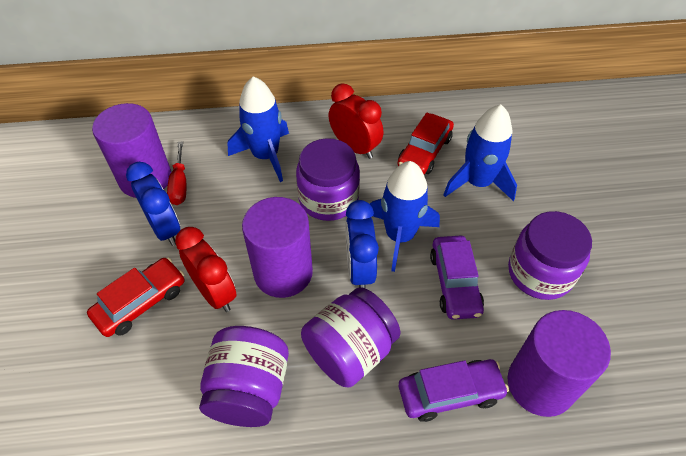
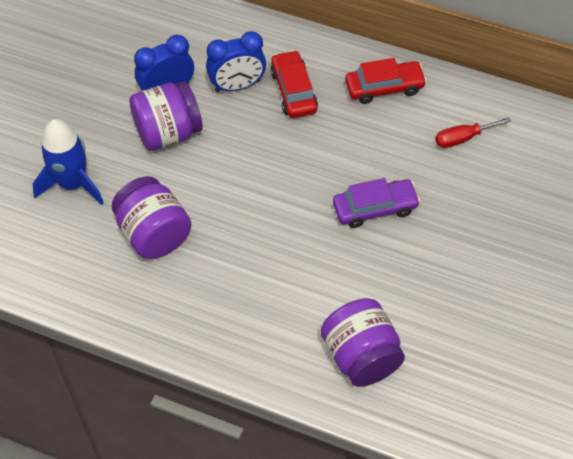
blue rocket: 3 -> 1
purple car: 2 -> 1
purple cylinder: 3 -> 0
purple jar: 4 -> 3
red clock: 2 -> 0

